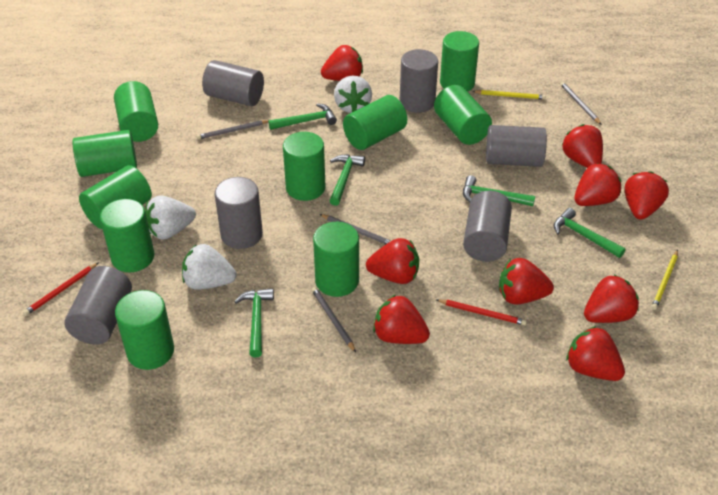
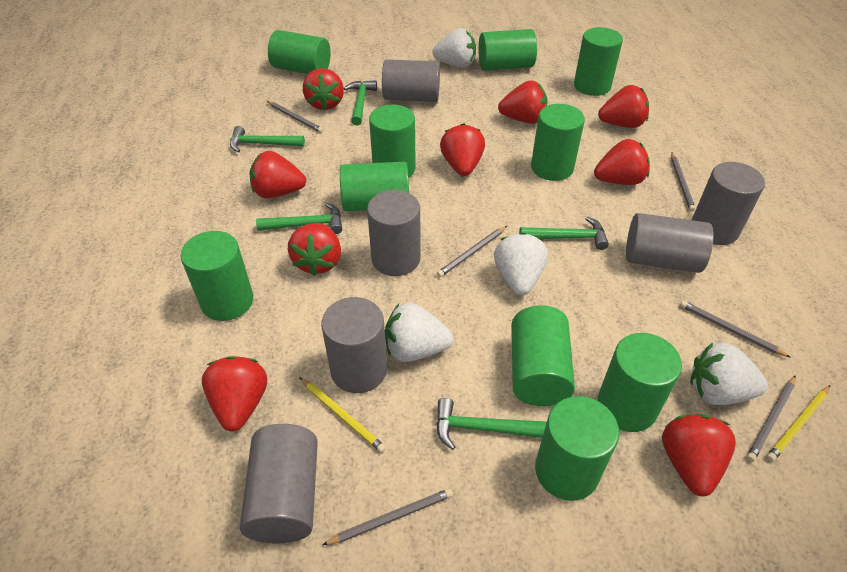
grey pencil: 4 -> 6
red pencil: 2 -> 0
white strawberry: 3 -> 4

